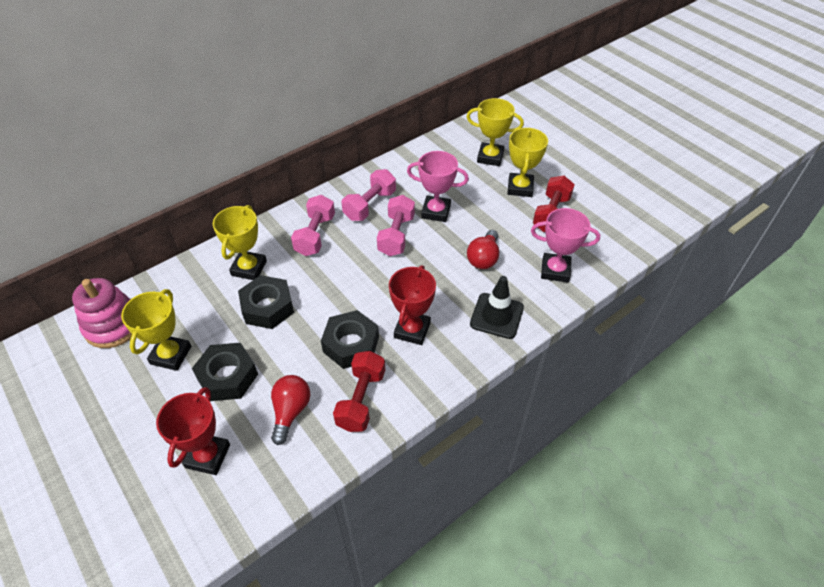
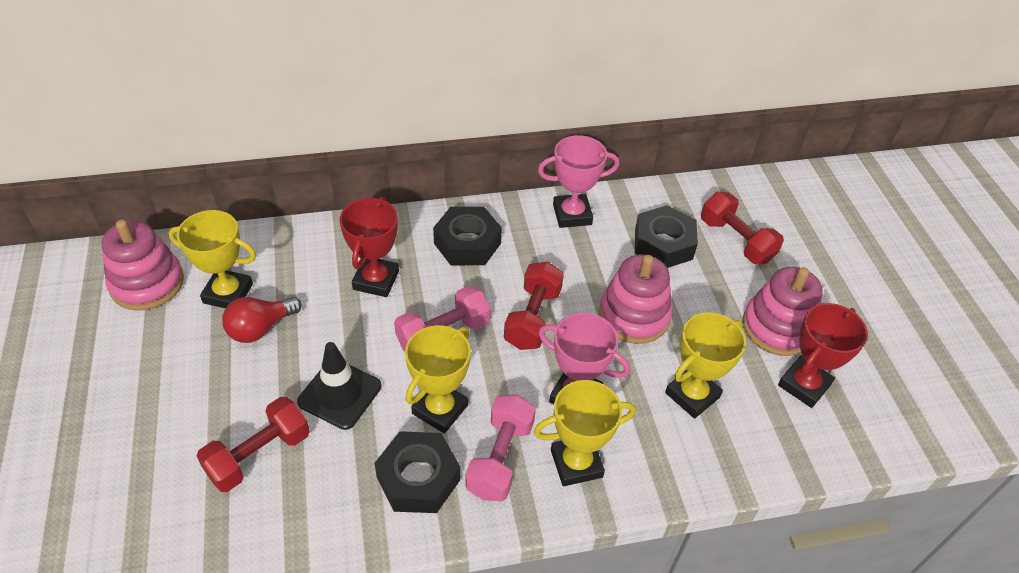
pink dumbbell: 3 -> 2
pink stacking toy: 1 -> 3
red dumbbell: 2 -> 3
red light bulb: 2 -> 1

